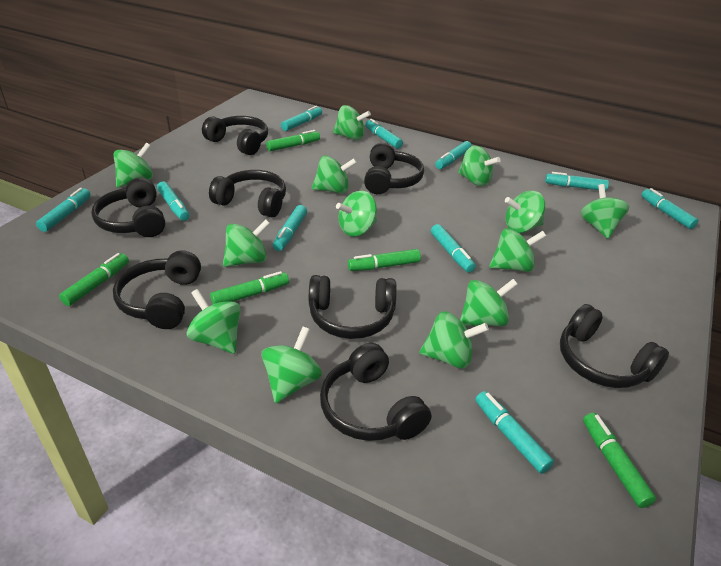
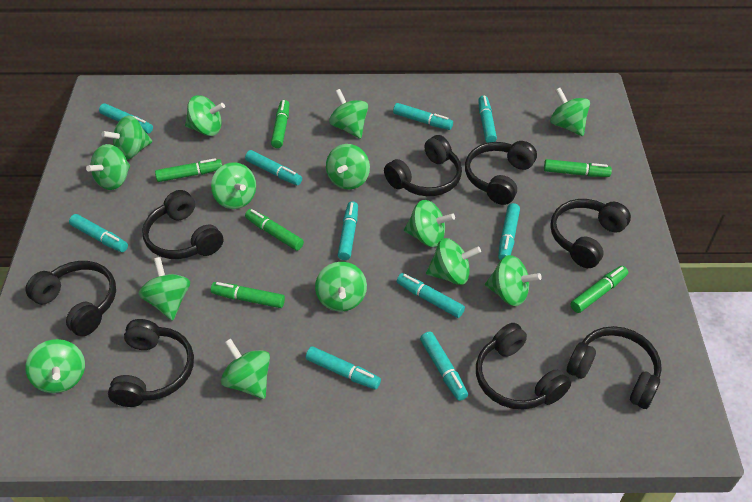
green marker: 5 -> 6
green spinning top: 13 -> 14

